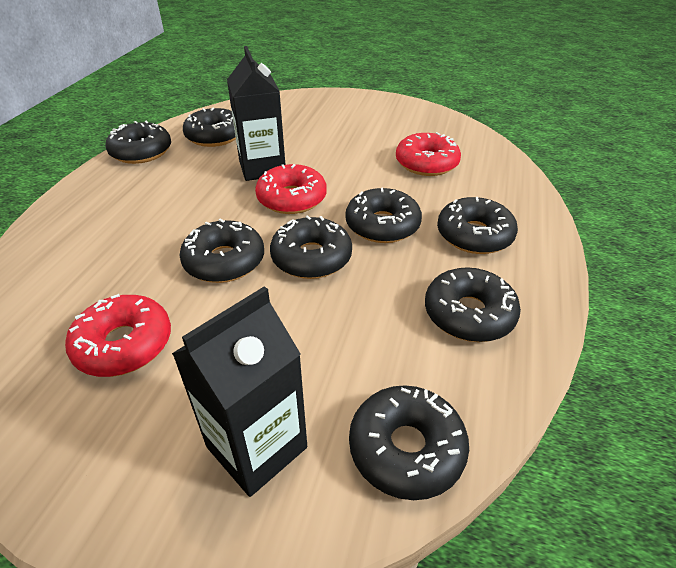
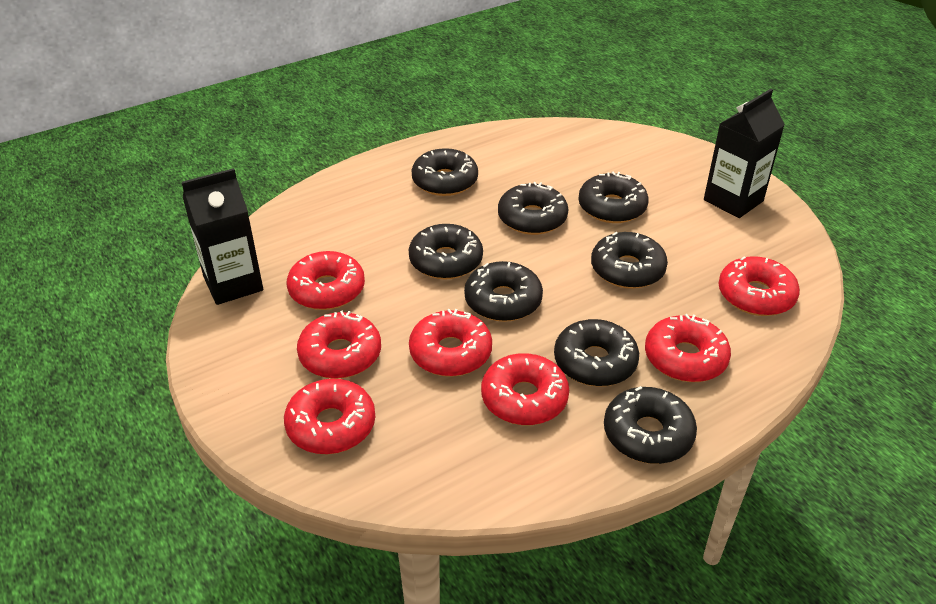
red donut: 3 -> 7

